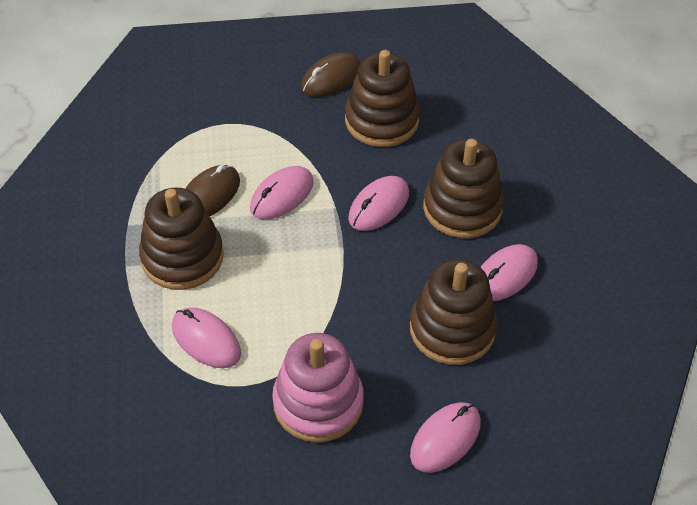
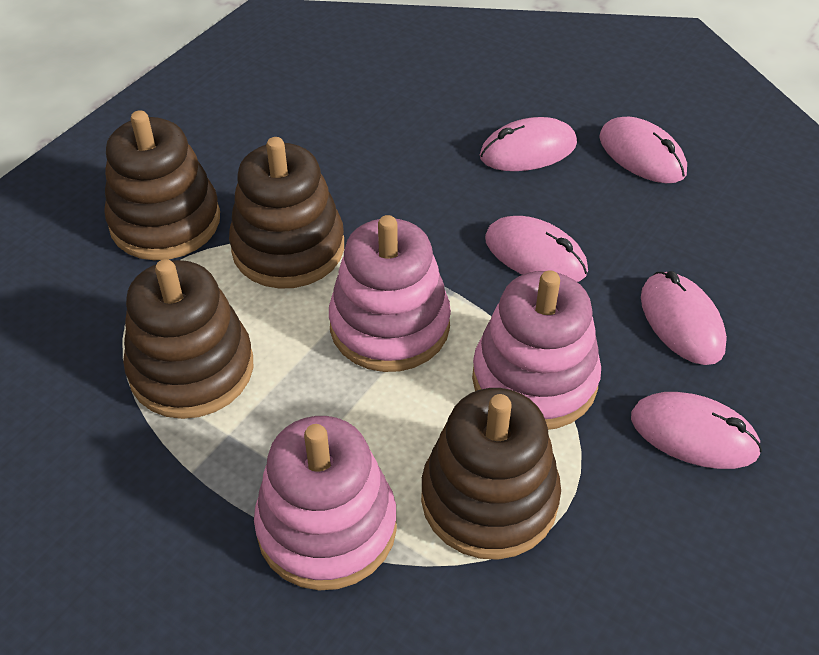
brown mouse: 2 -> 0
pink stacking toy: 1 -> 3

